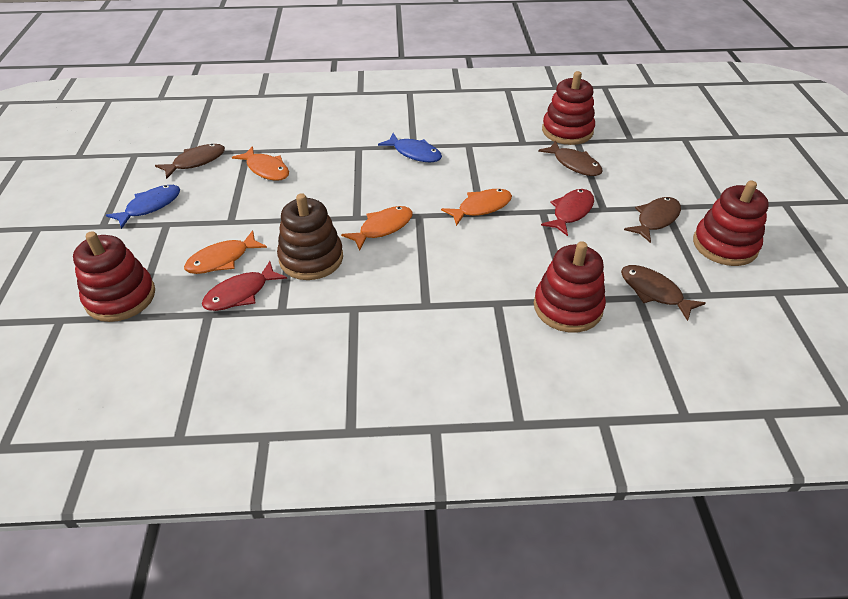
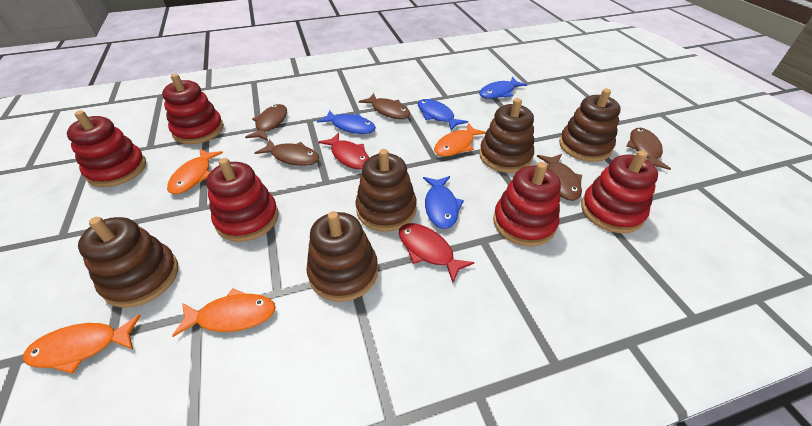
blue fish: 2 -> 4
brown fish: 4 -> 5
brown stacking toy: 1 -> 5
red stacking toy: 4 -> 5

